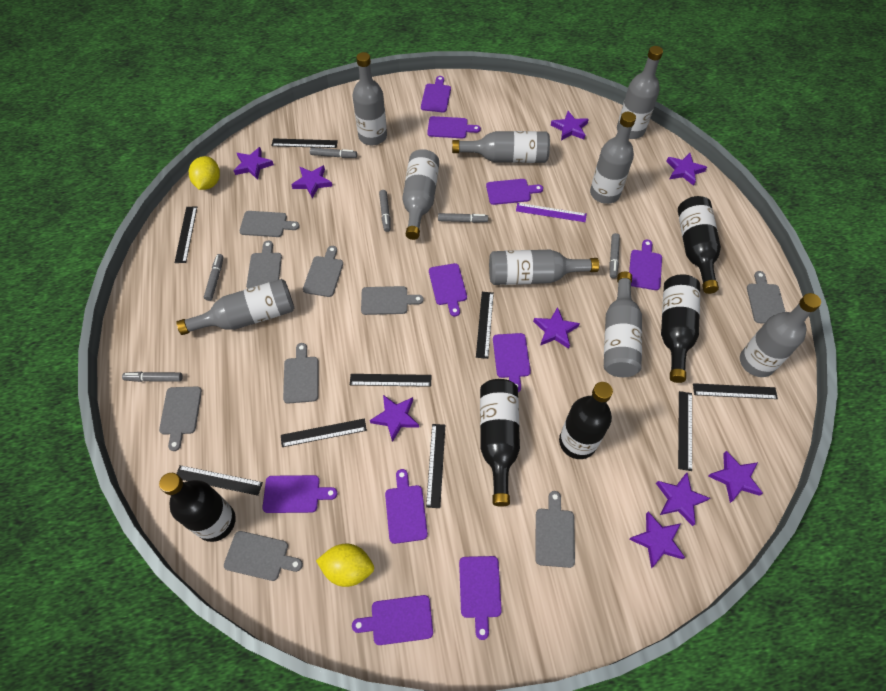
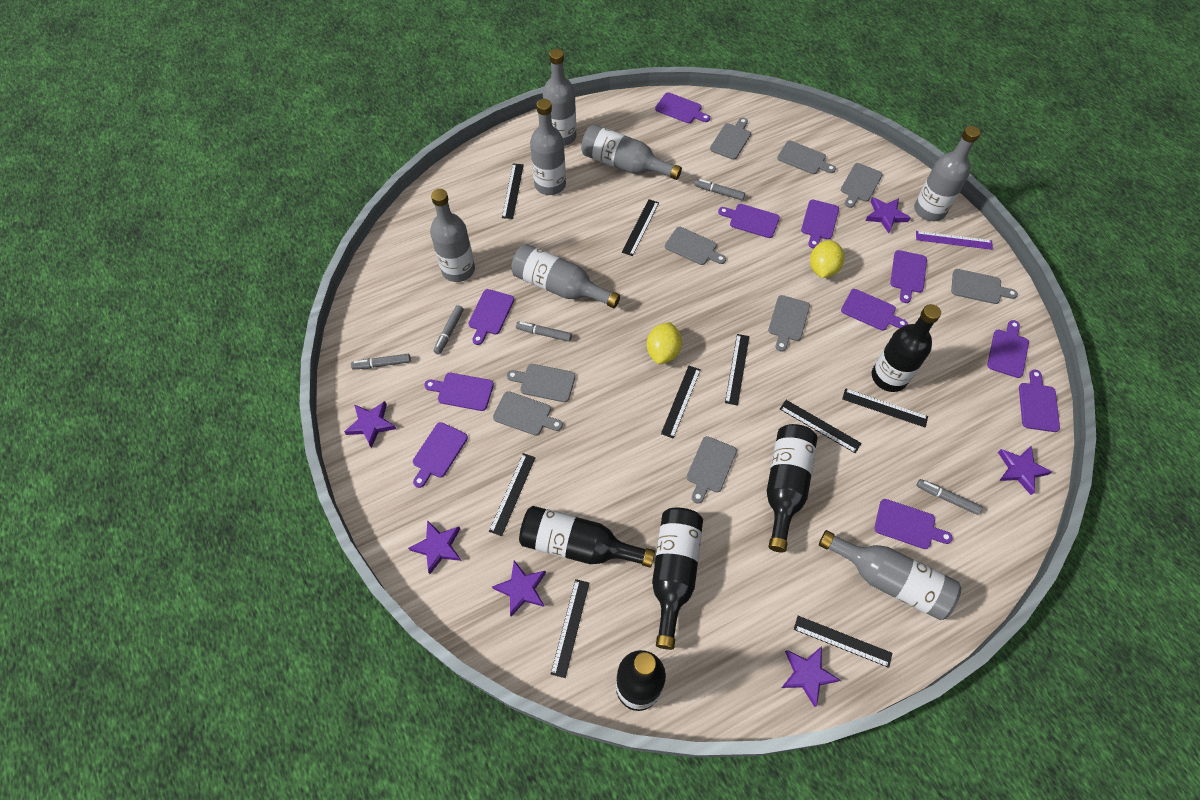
grey bottle: 9 -> 7
grey marker: 6 -> 5
purple cutting board: 10 -> 11
purple star: 9 -> 6

